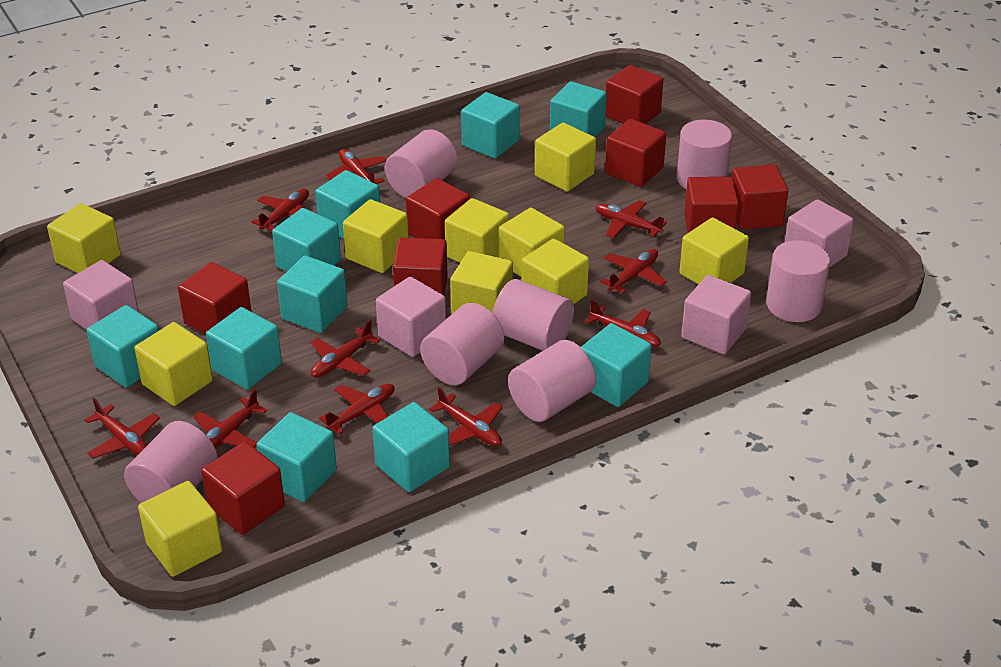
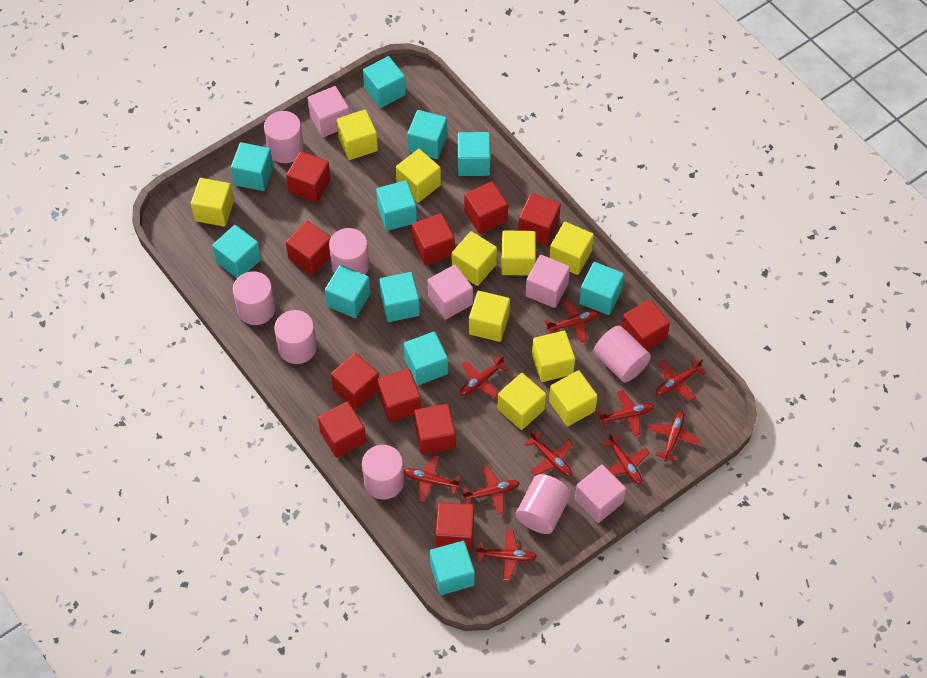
red cube: 8 -> 11
turquoise cube: 10 -> 11

